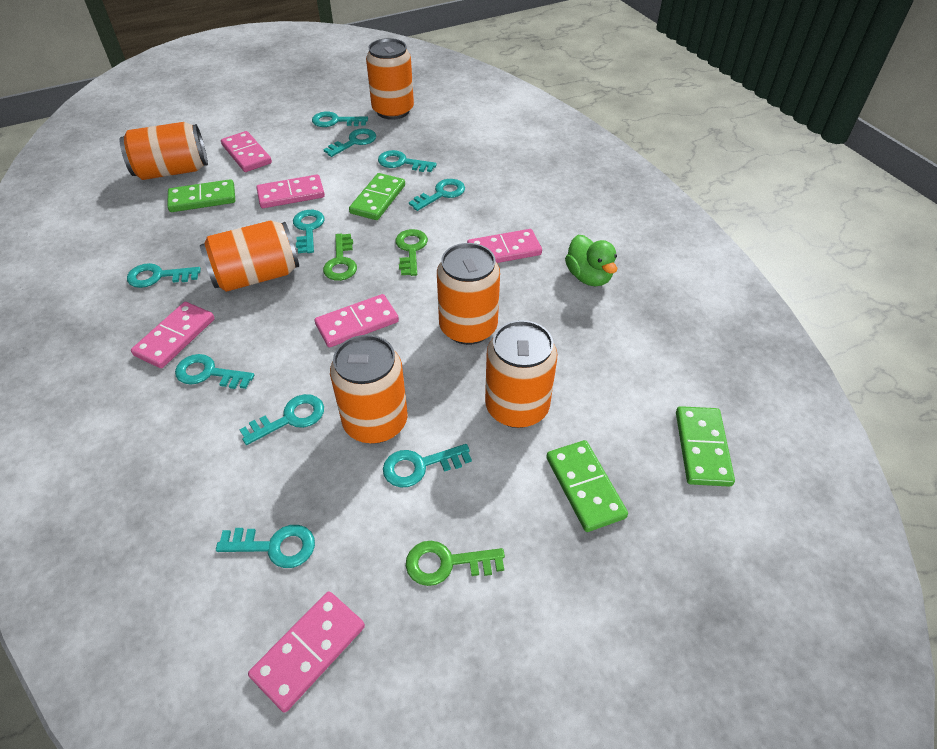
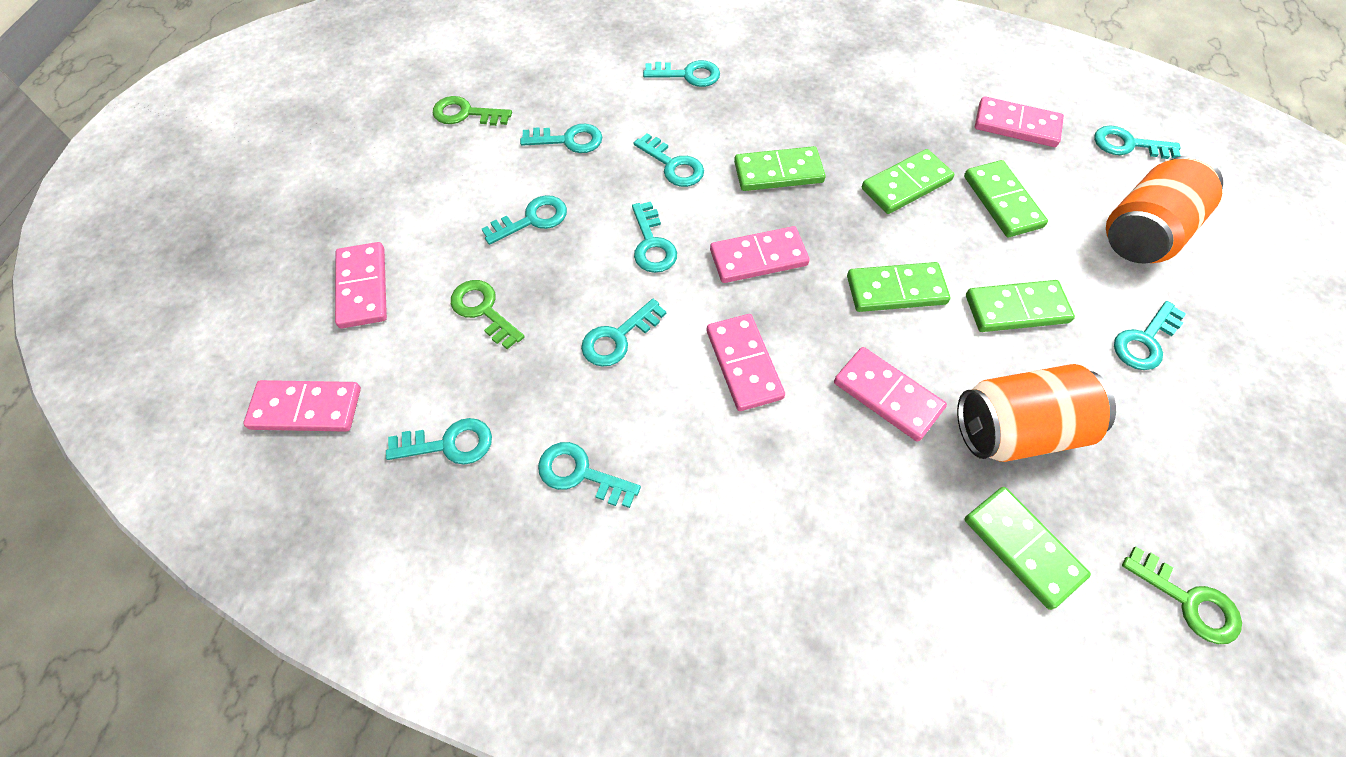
green domino: 4 -> 6
green duck: 1 -> 0
orange can: 6 -> 2

